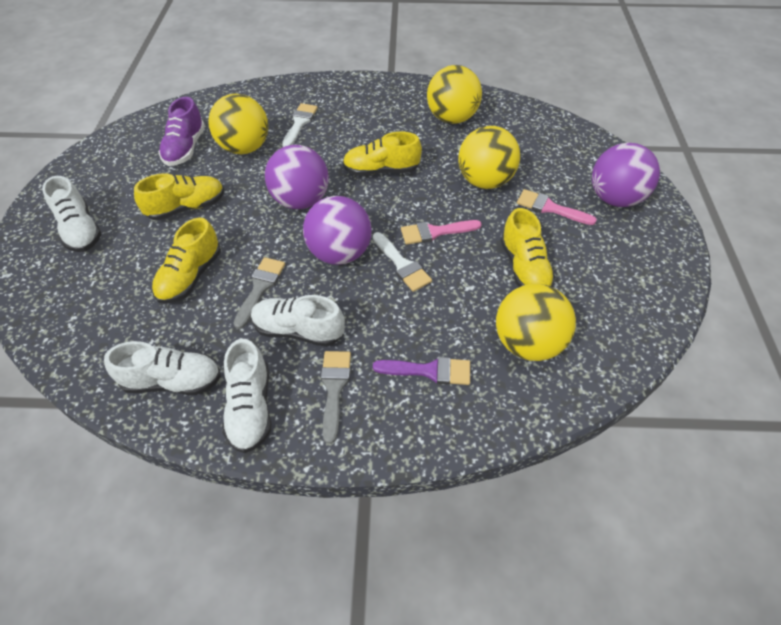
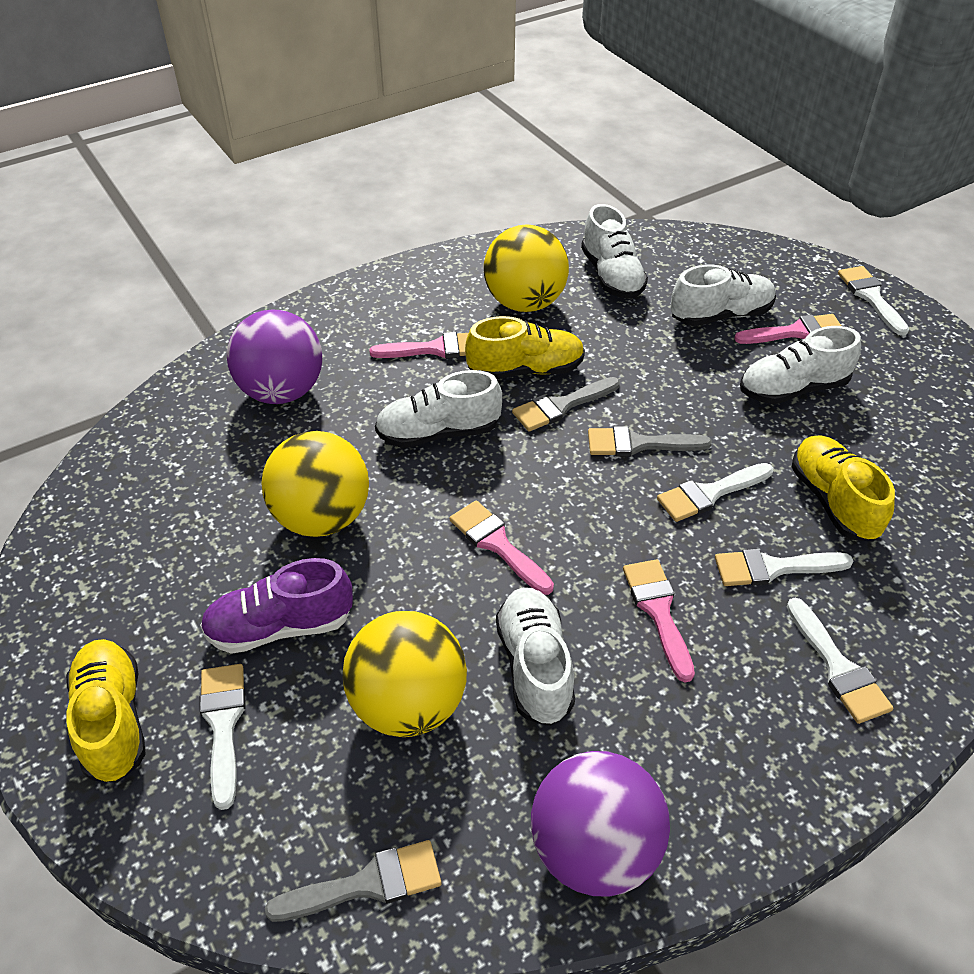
grey brush: 2 -> 3
pink brush: 2 -> 4
purple ball: 3 -> 2
purple brush: 1 -> 0
white brush: 2 -> 5
white shoe: 4 -> 5
yellow ball: 4 -> 3
yellow shoe: 4 -> 3

